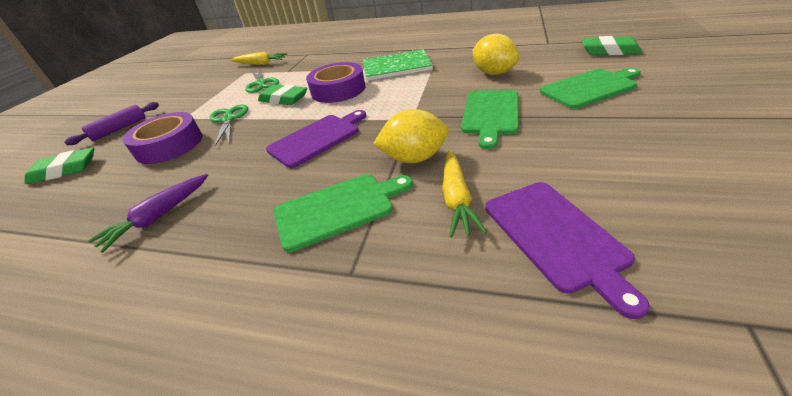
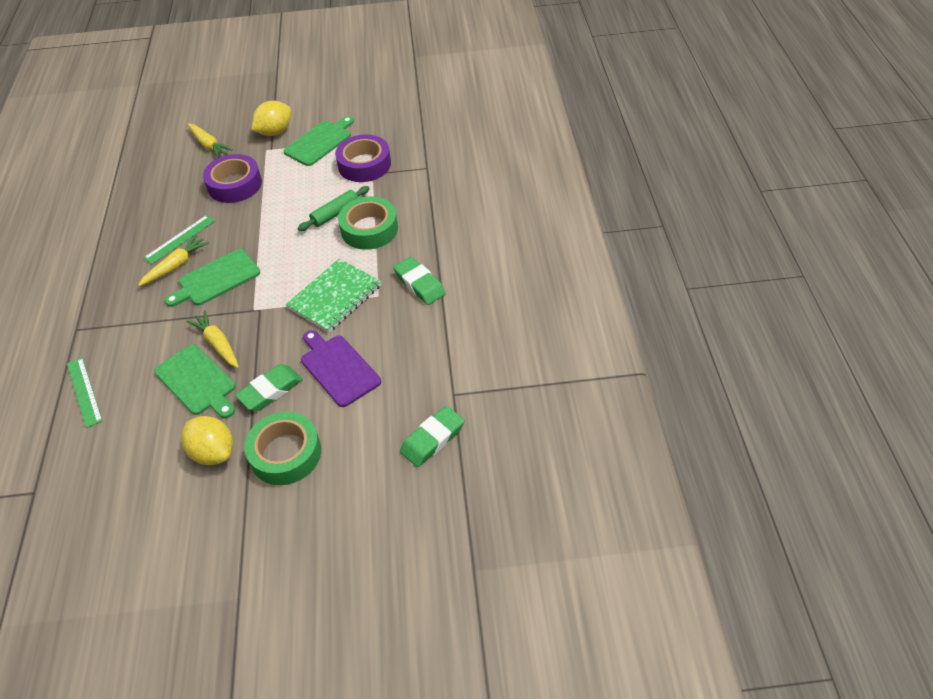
green rolling pin: 0 -> 1
green ruler: 0 -> 2
green scissors: 2 -> 0
green tape: 0 -> 2
purple carrot: 1 -> 0
purple cutting board: 2 -> 1
purple rolling pin: 1 -> 0
yellow carrot: 2 -> 3

